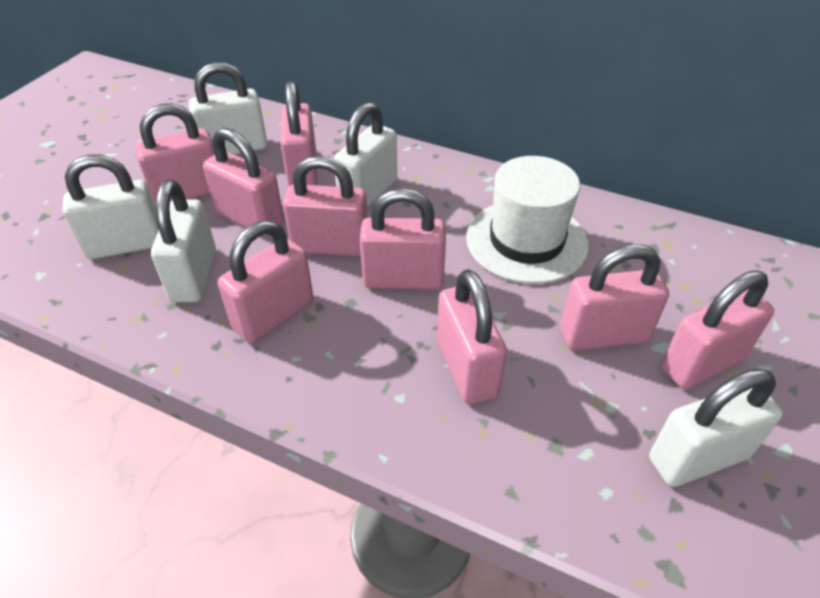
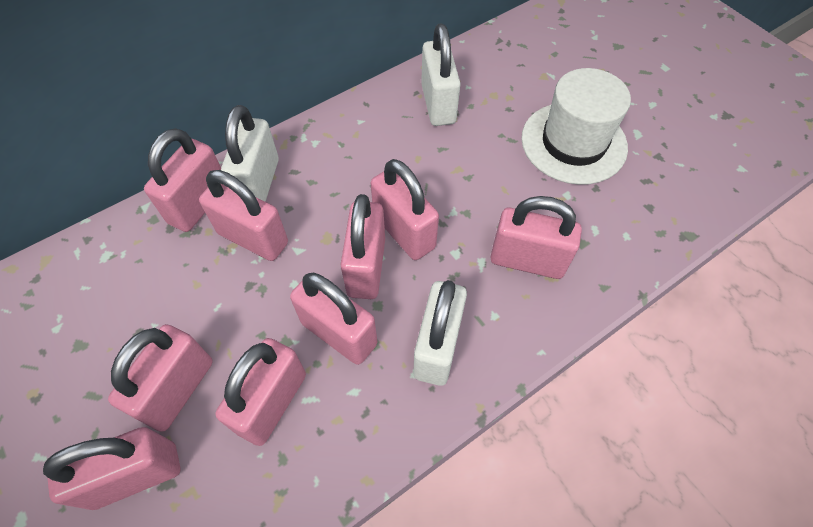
white padlock: 5 -> 3

